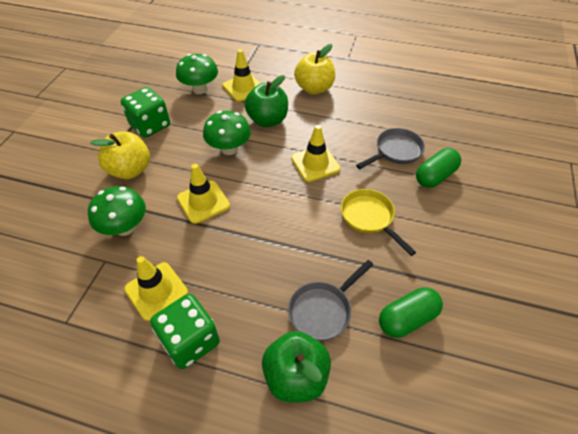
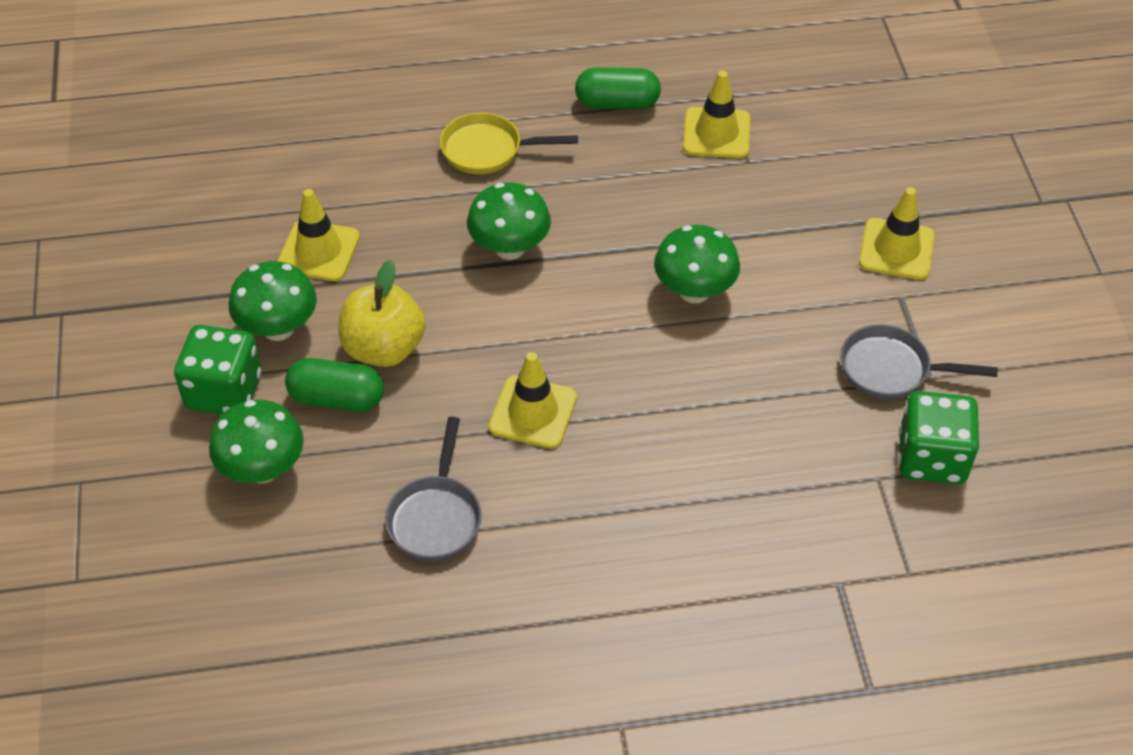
green apple: 2 -> 0
green mushroom: 3 -> 4
yellow apple: 2 -> 1

